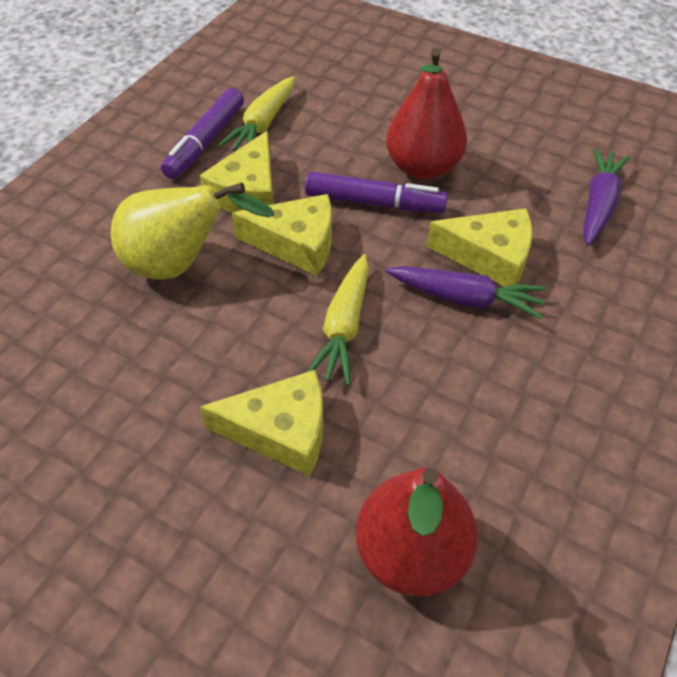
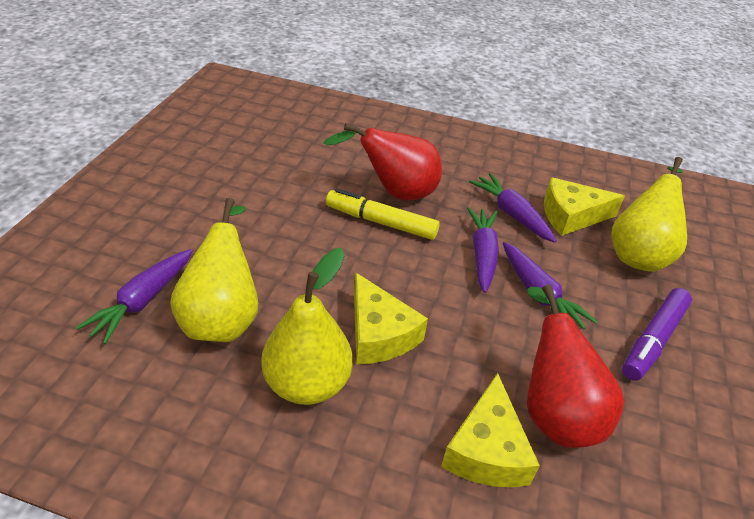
purple carrot: 2 -> 4
purple marker: 2 -> 1
yellow carrot: 2 -> 0
yellow cheese: 4 -> 3
yellow marker: 0 -> 1
yellow pear: 1 -> 3

